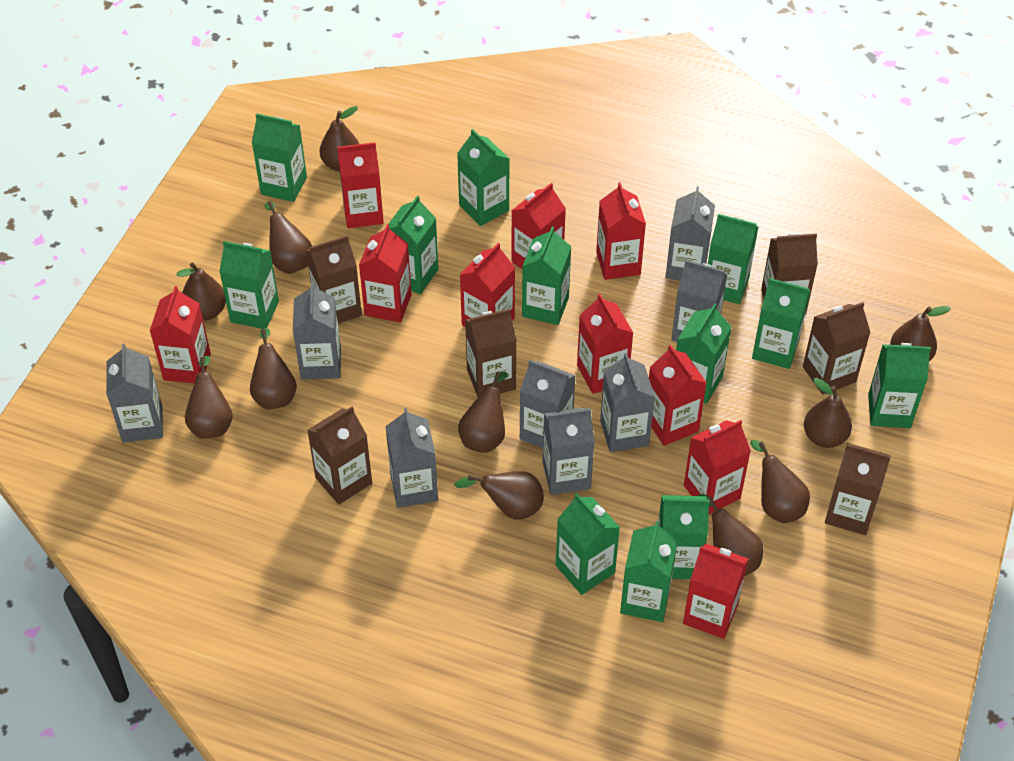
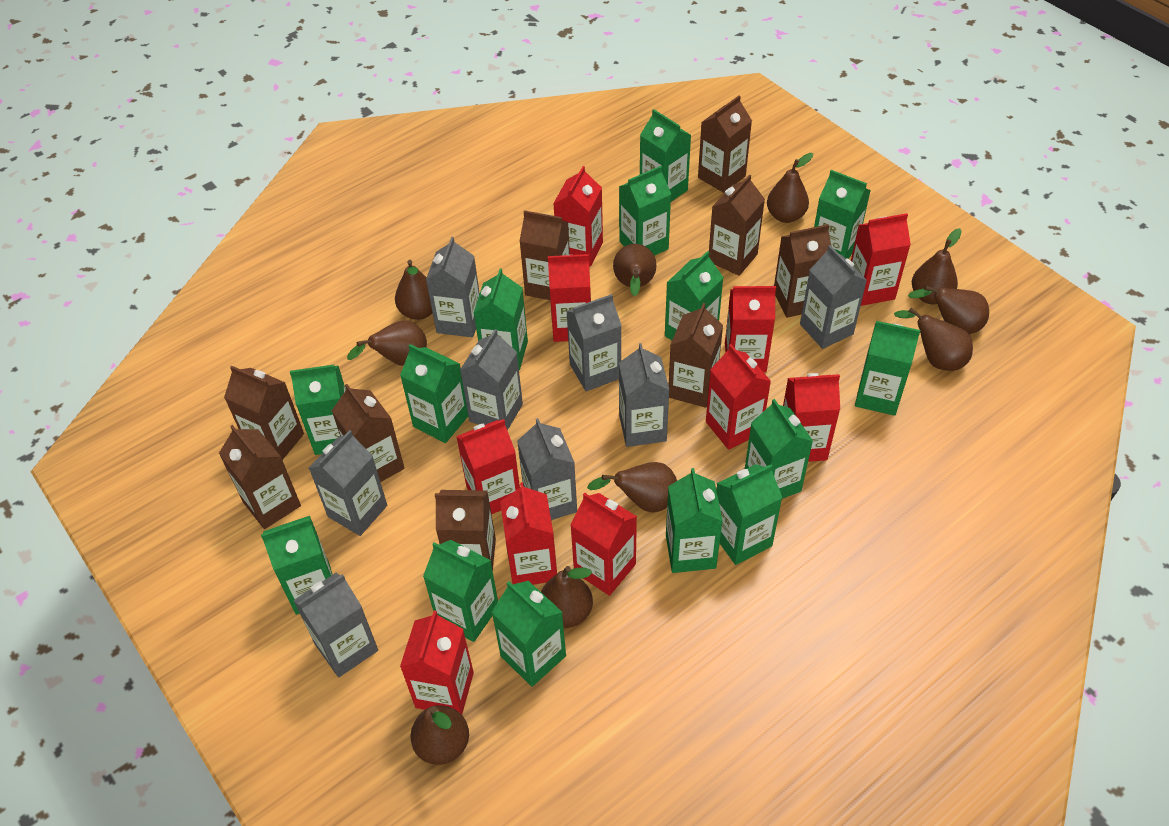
brown carton: 6 -> 9
brown pear: 11 -> 10
green carton: 12 -> 14

